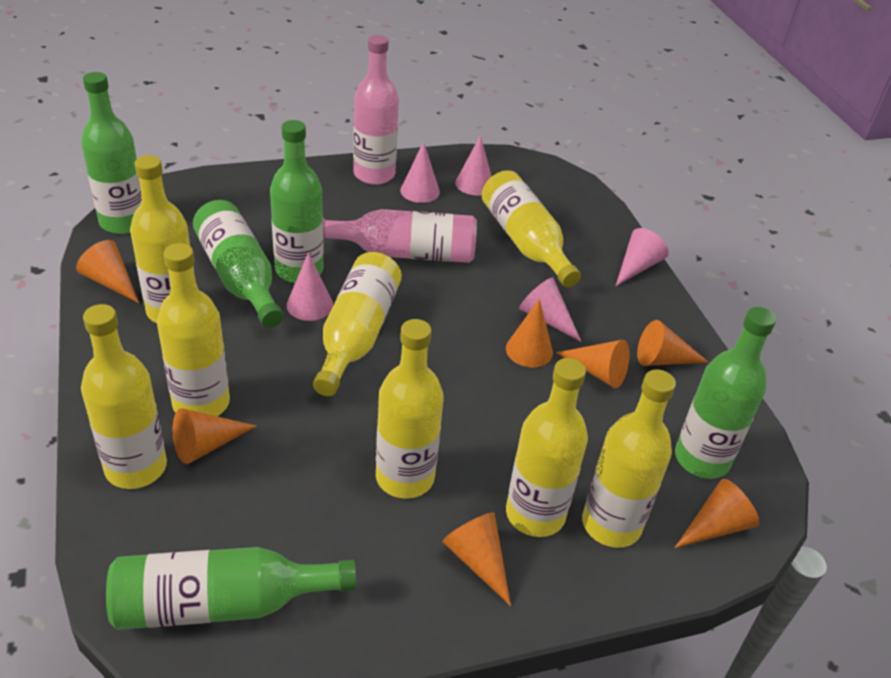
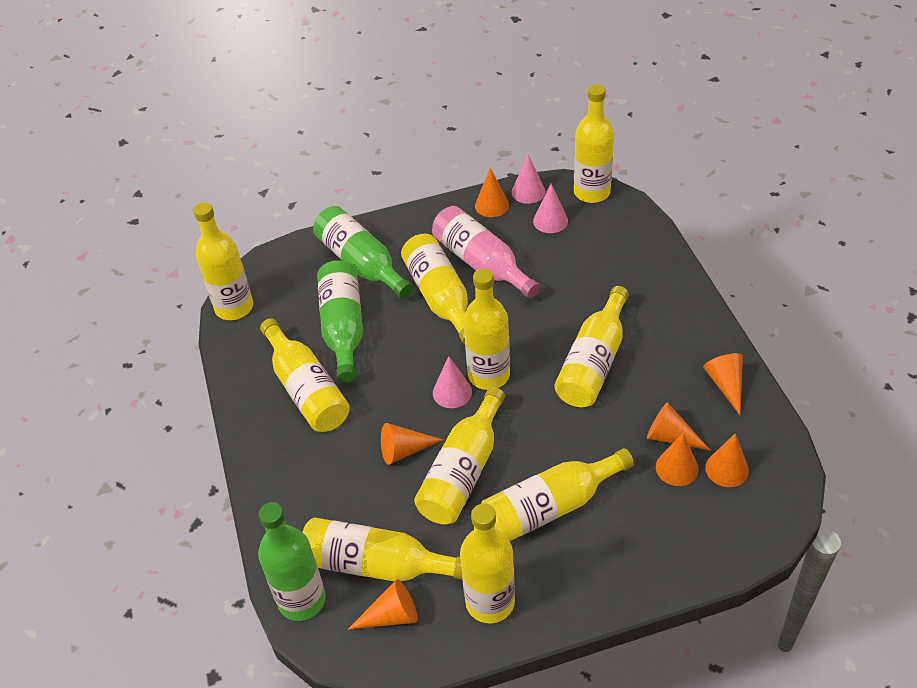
green bottle: 5 -> 3
pink bottle: 2 -> 1
pink cone: 5 -> 3
yellow bottle: 8 -> 10

